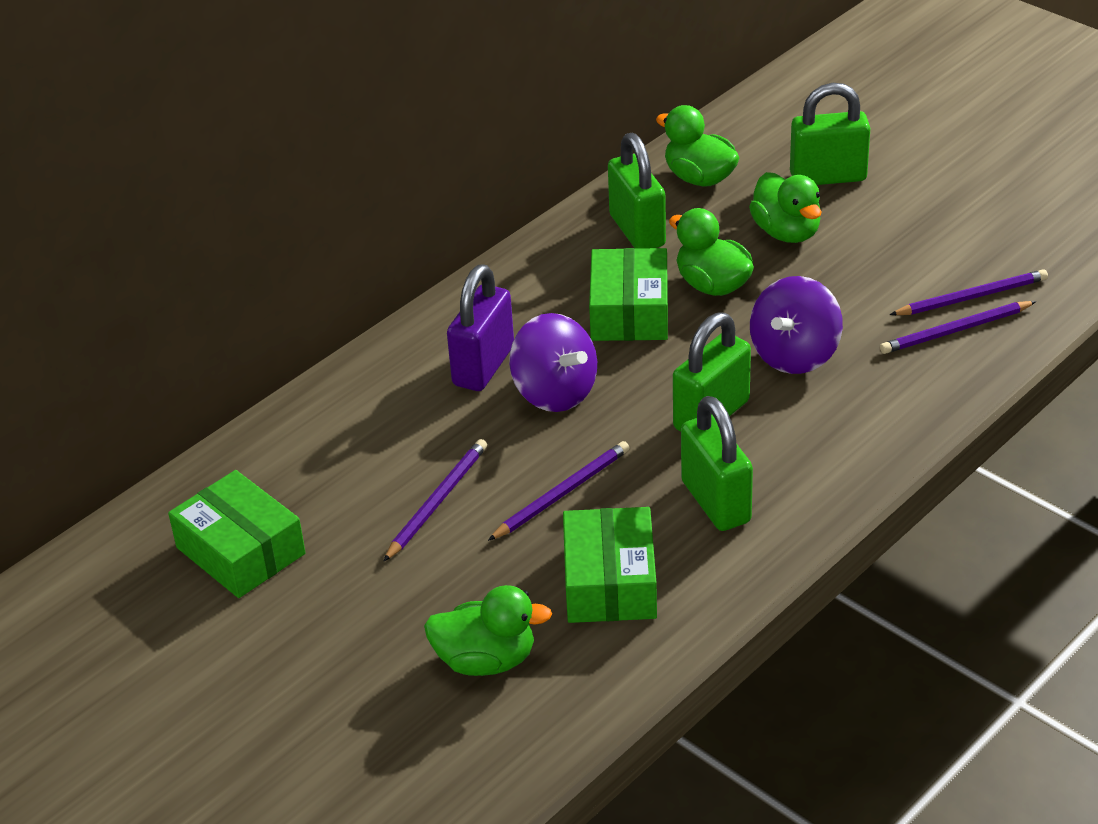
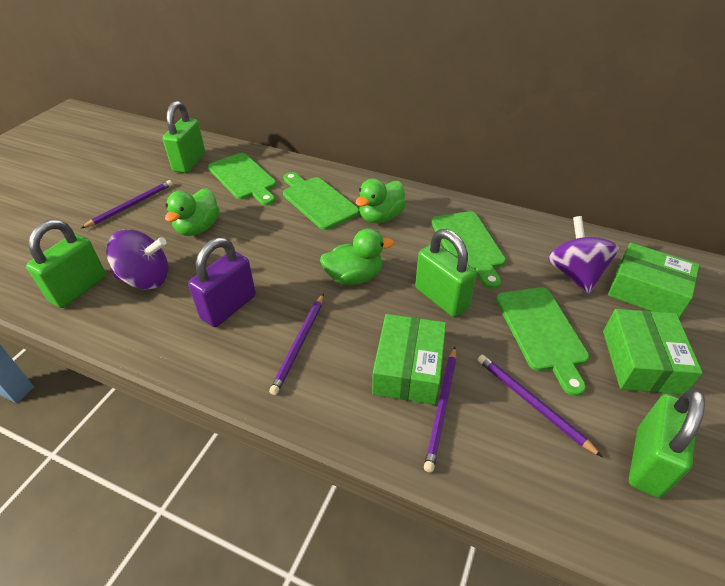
green cutting board: 0 -> 4
green duck: 4 -> 3

